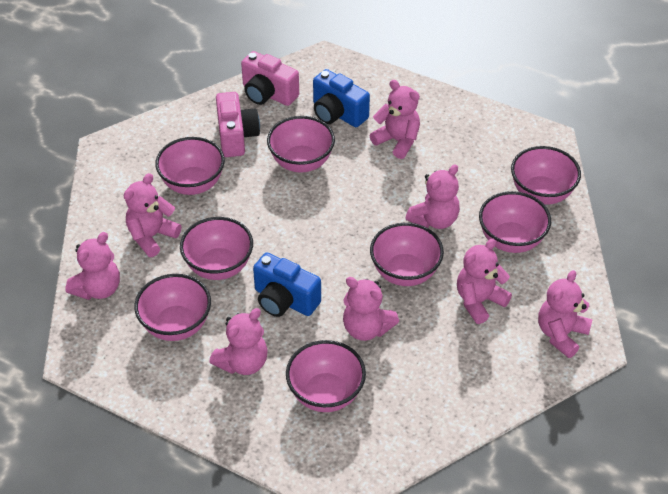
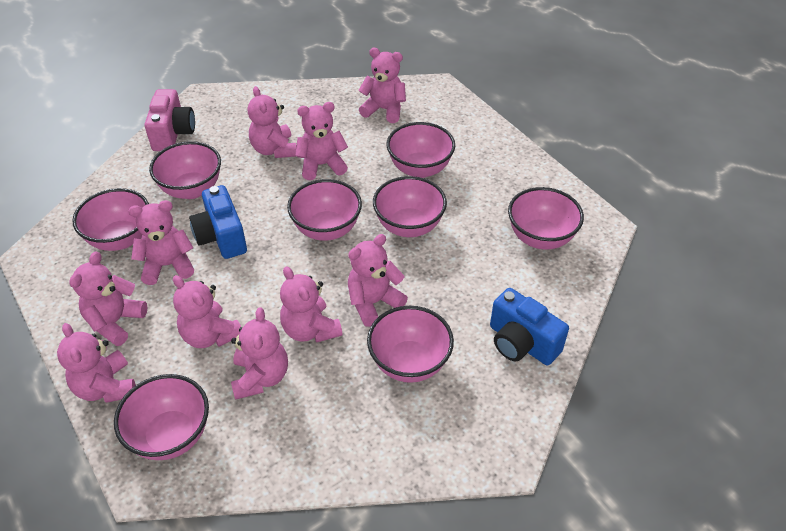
pink camera: 2 -> 1
pink teddy bear: 8 -> 10

